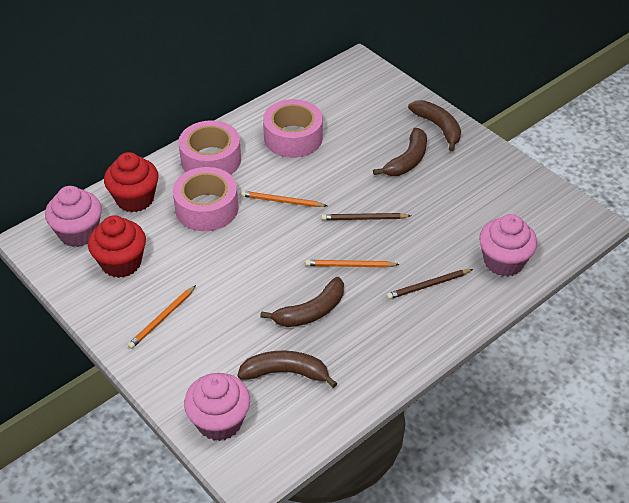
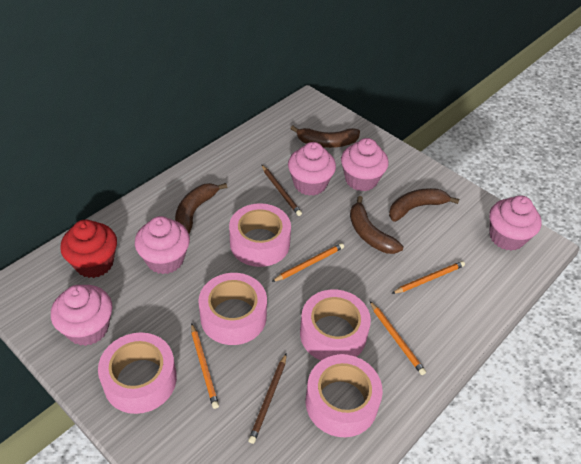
orange pencil: 3 -> 4
pink cupcake: 3 -> 5
pink tape: 3 -> 5
red cupcake: 2 -> 1

